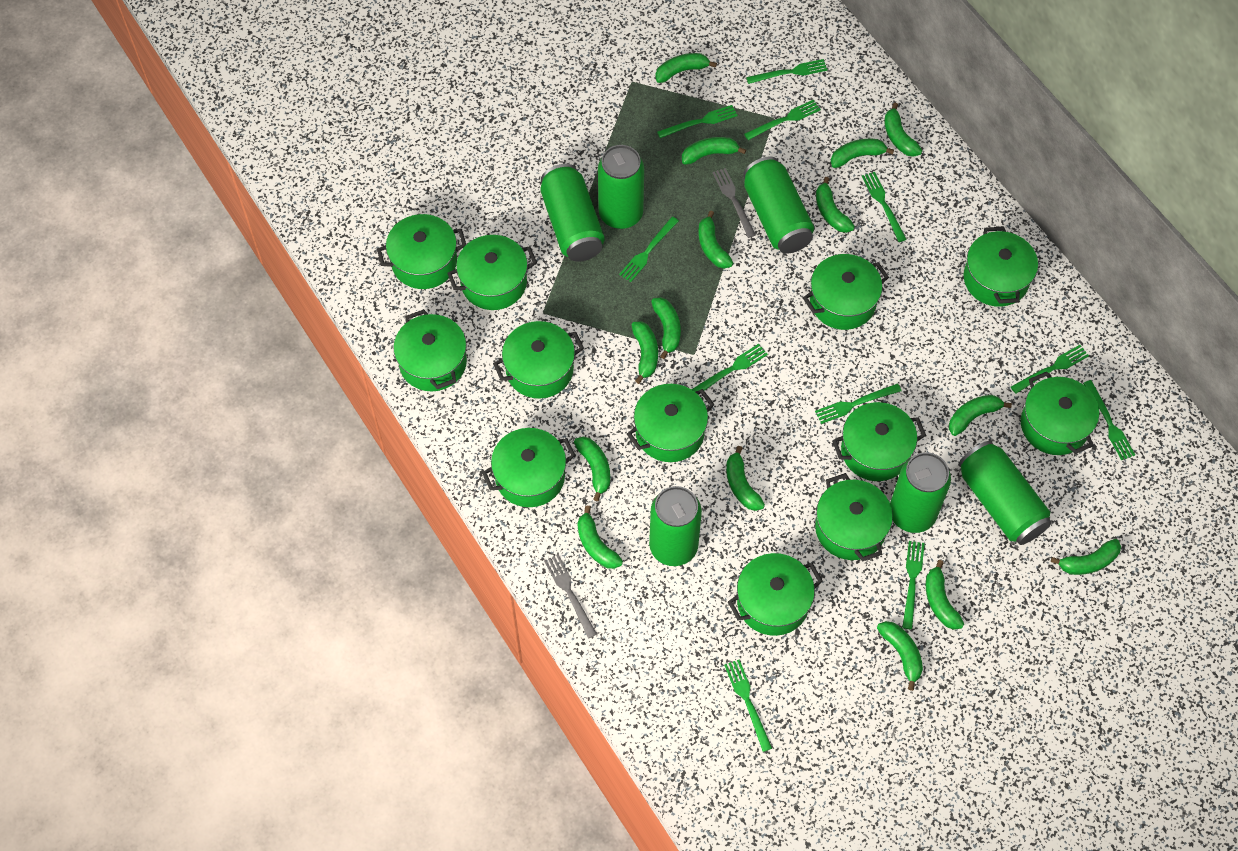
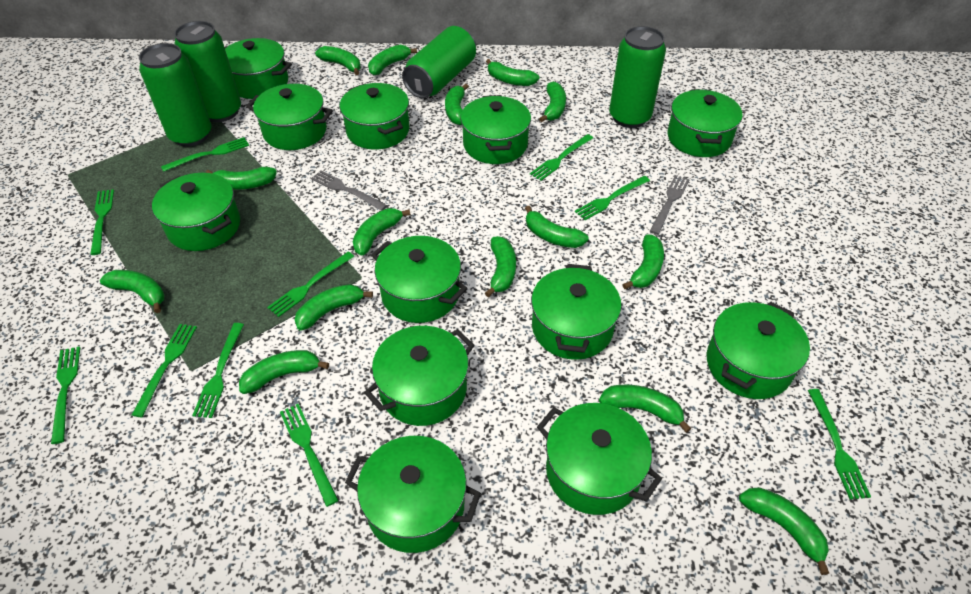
green can: 6 -> 4
green fork: 11 -> 10

